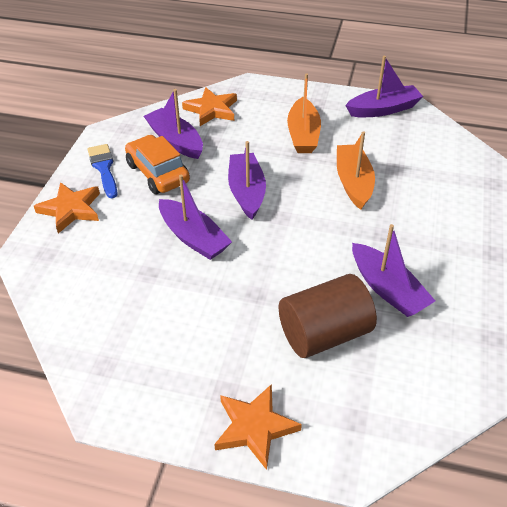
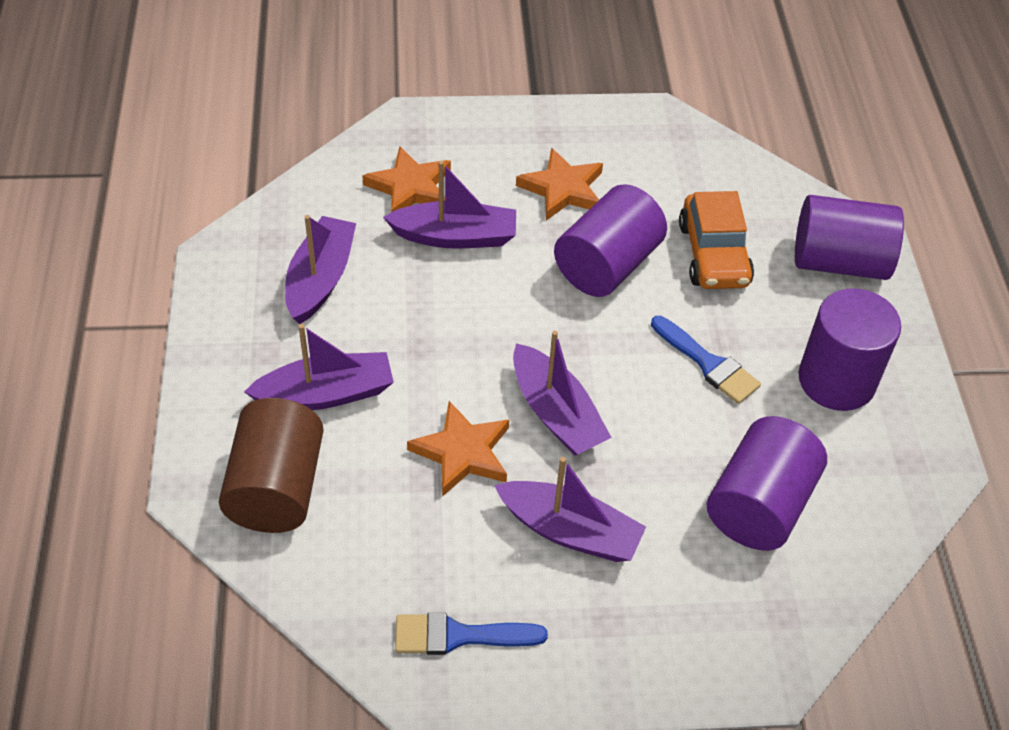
blue brush: 1 -> 2
orange boat: 2 -> 0
purple cylinder: 0 -> 4

